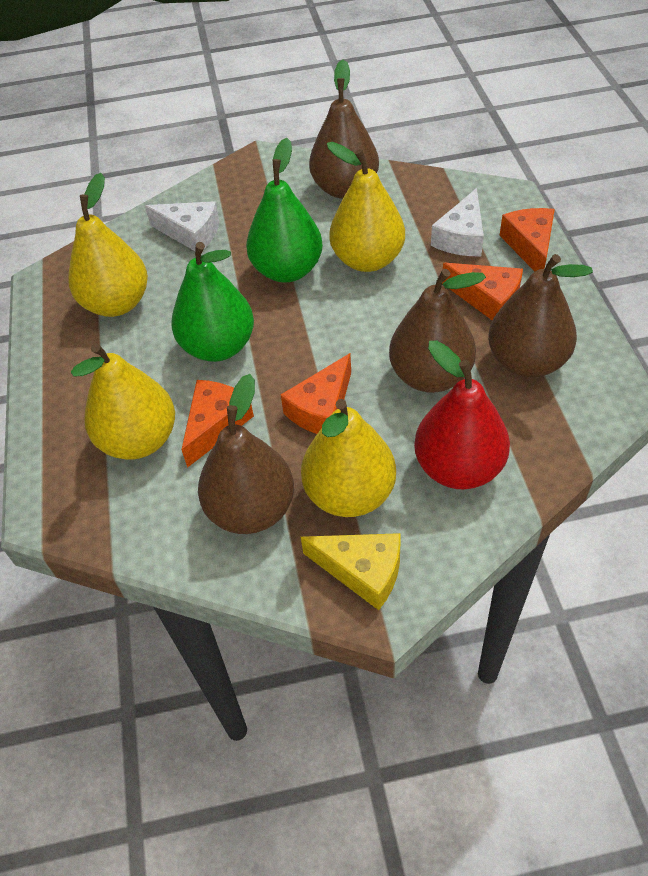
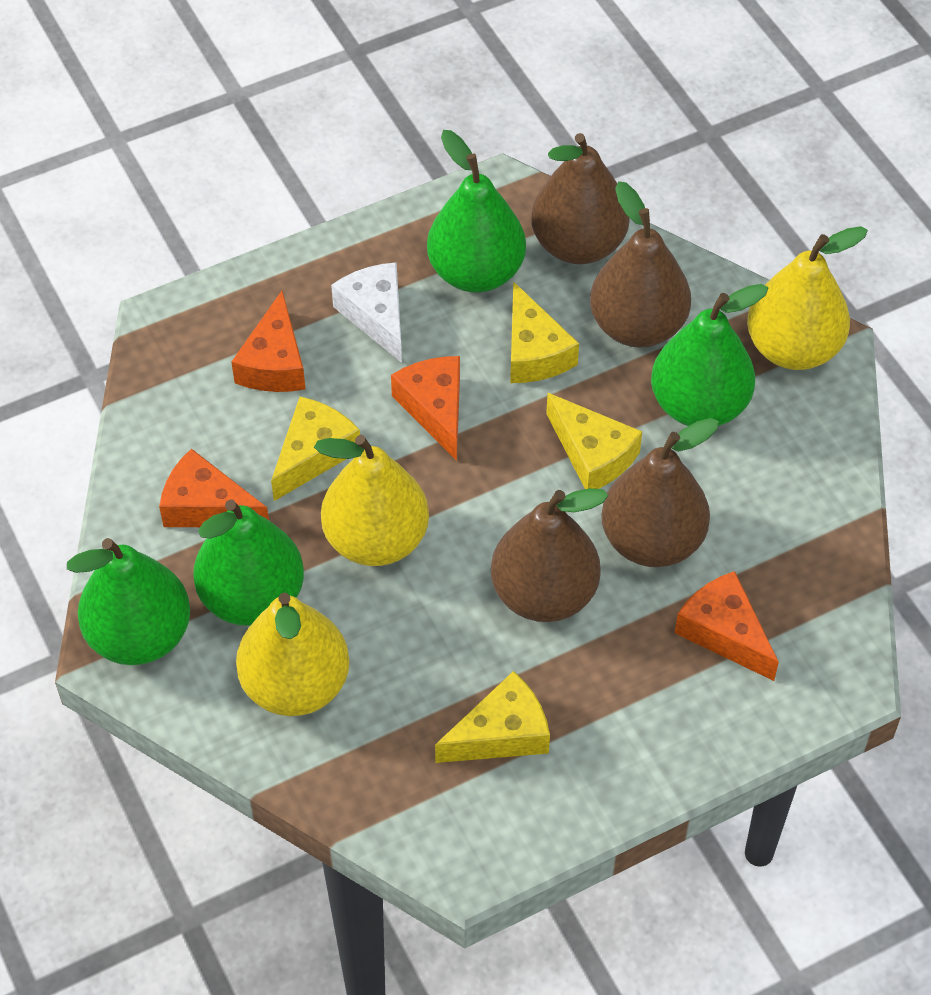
green pear: 2 -> 4
red pear: 1 -> 0
white cheese: 2 -> 1
yellow cheese: 1 -> 4
yellow pear: 4 -> 3

